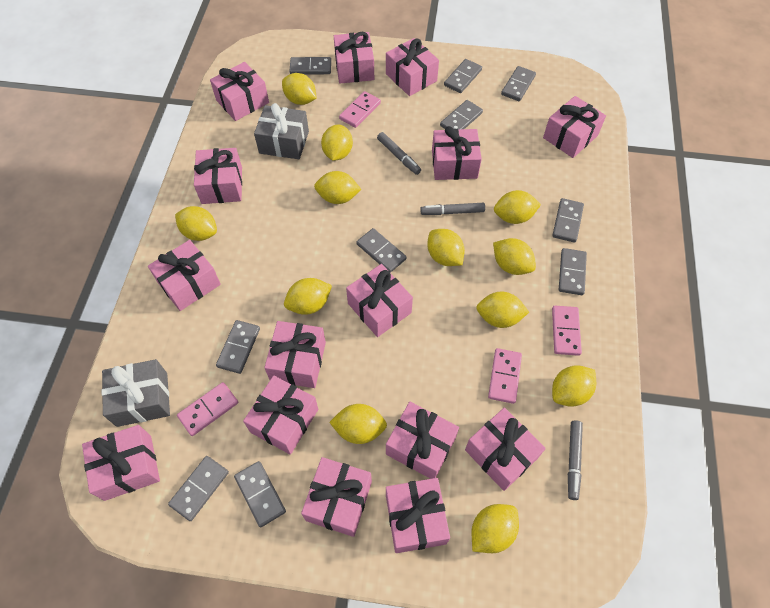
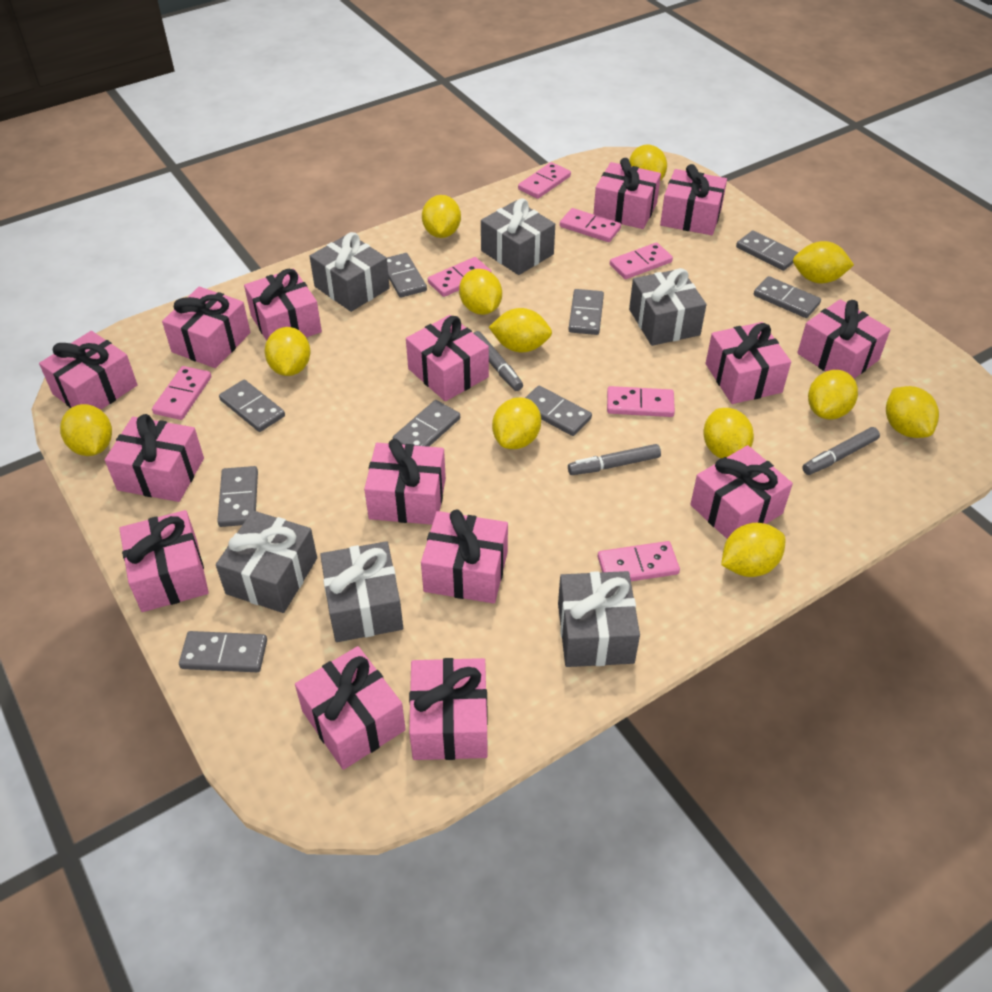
grey domino: 10 -> 9
grey gift: 2 -> 6
pink domino: 4 -> 7

